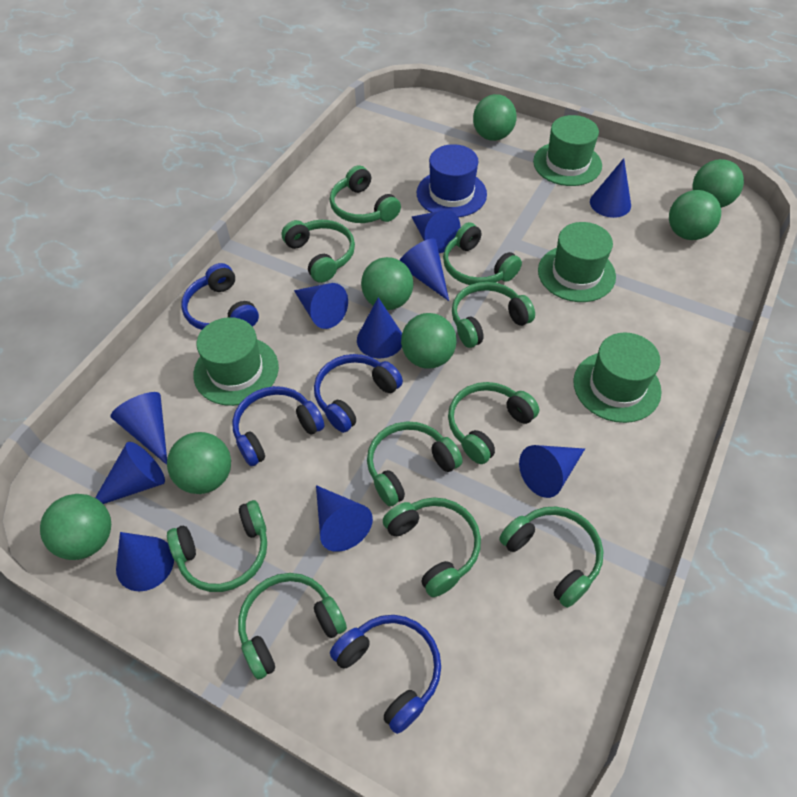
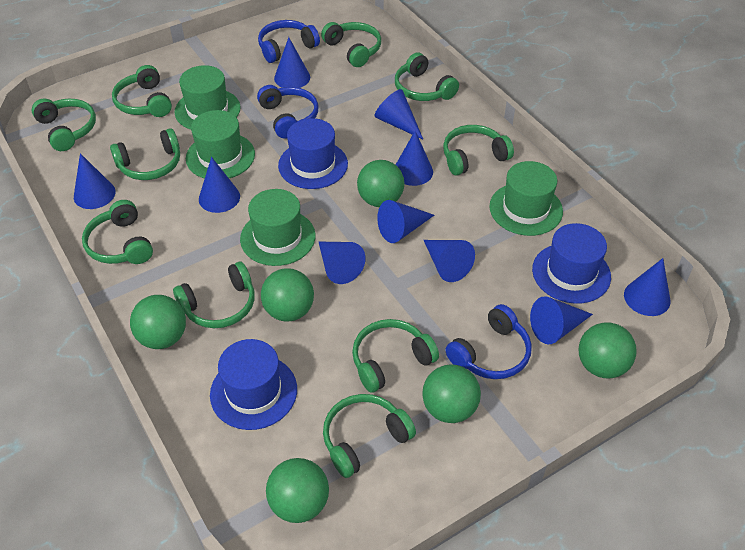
blue hat: 1 -> 3
blue headphones: 4 -> 3
green ball: 7 -> 6

